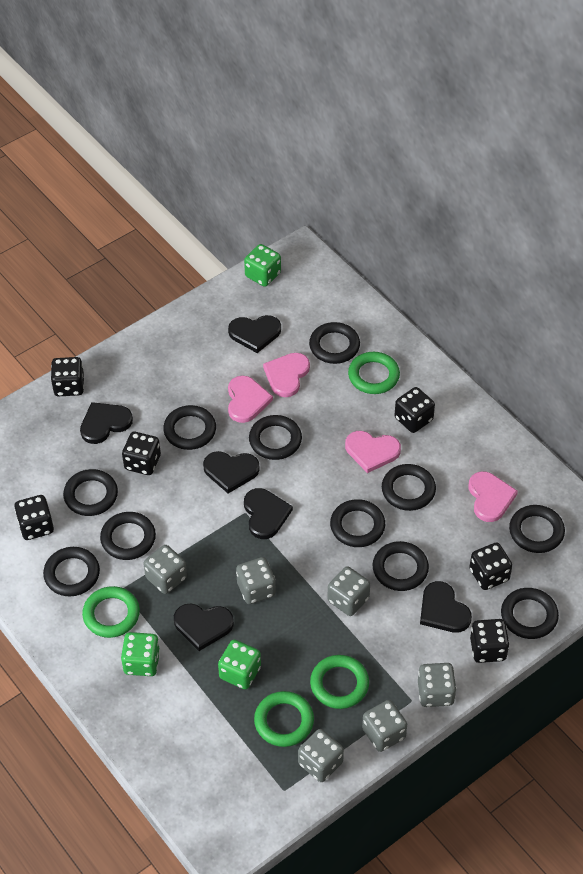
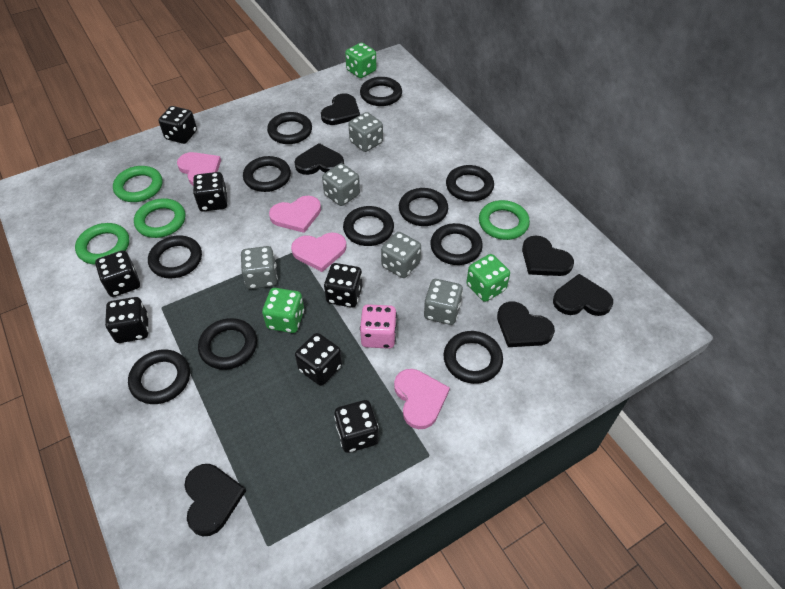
black dice: 6 -> 7
grey dice: 6 -> 5
pink dice: 0 -> 1

